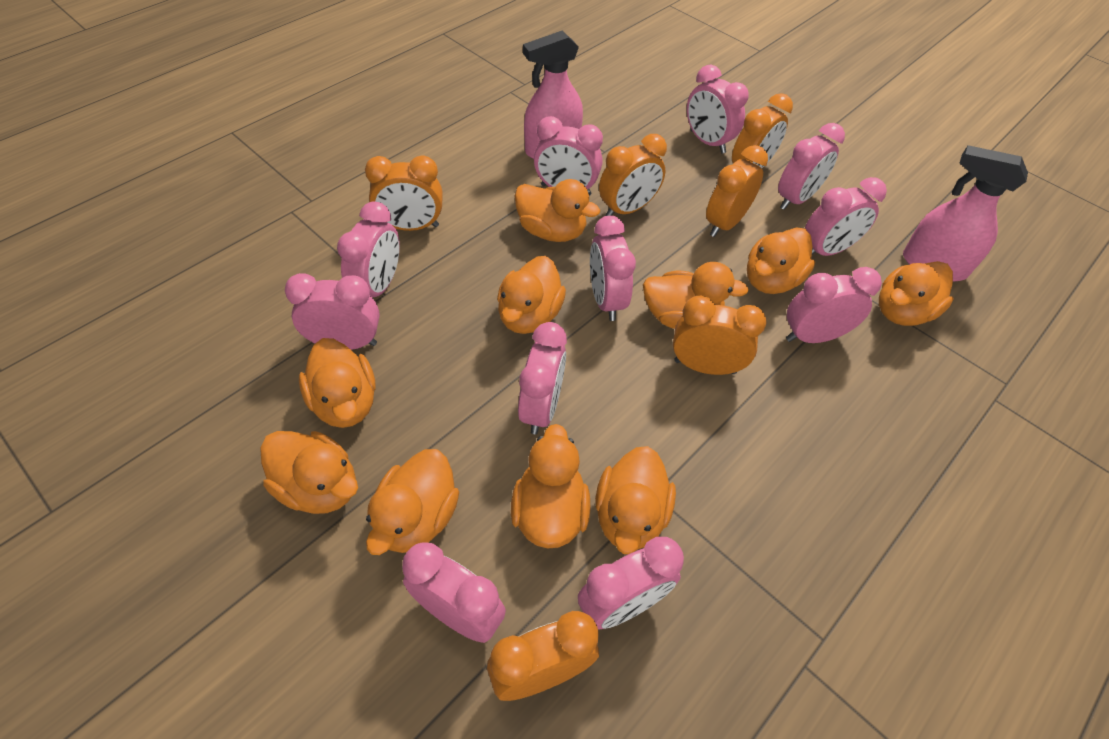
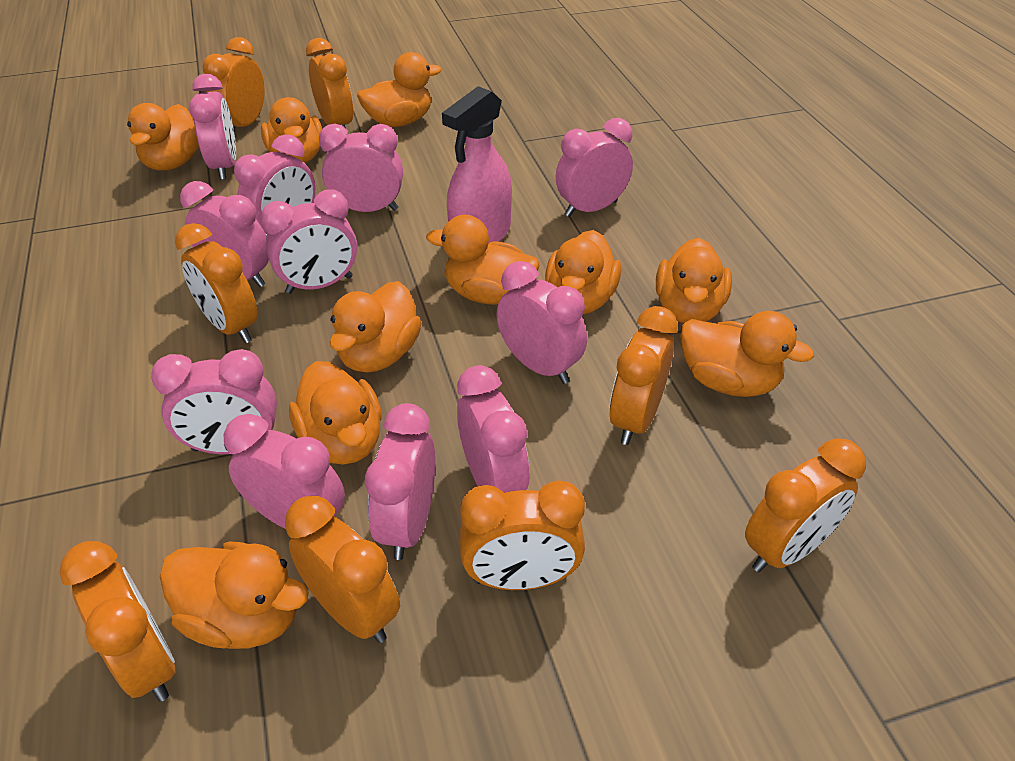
orange clock: 6 -> 8
pink spray bottle: 2 -> 1

